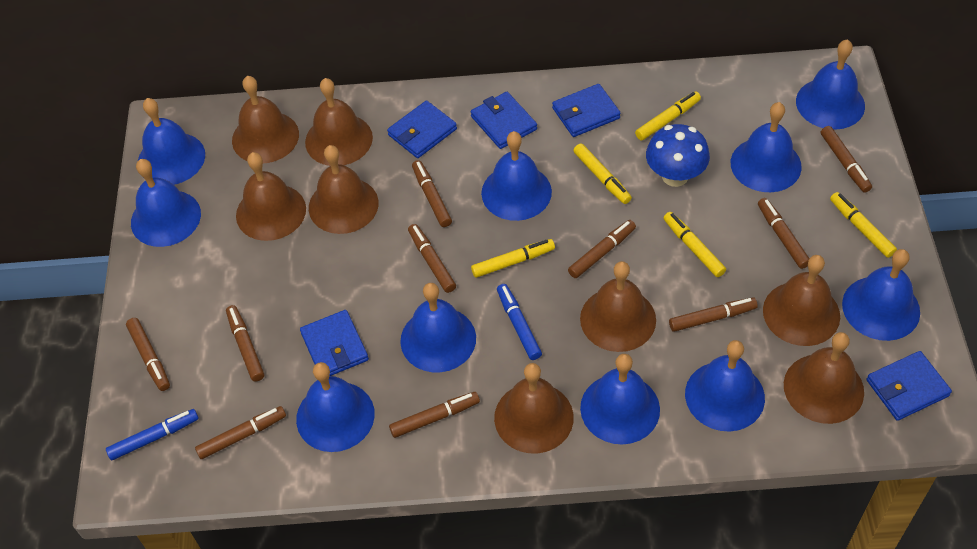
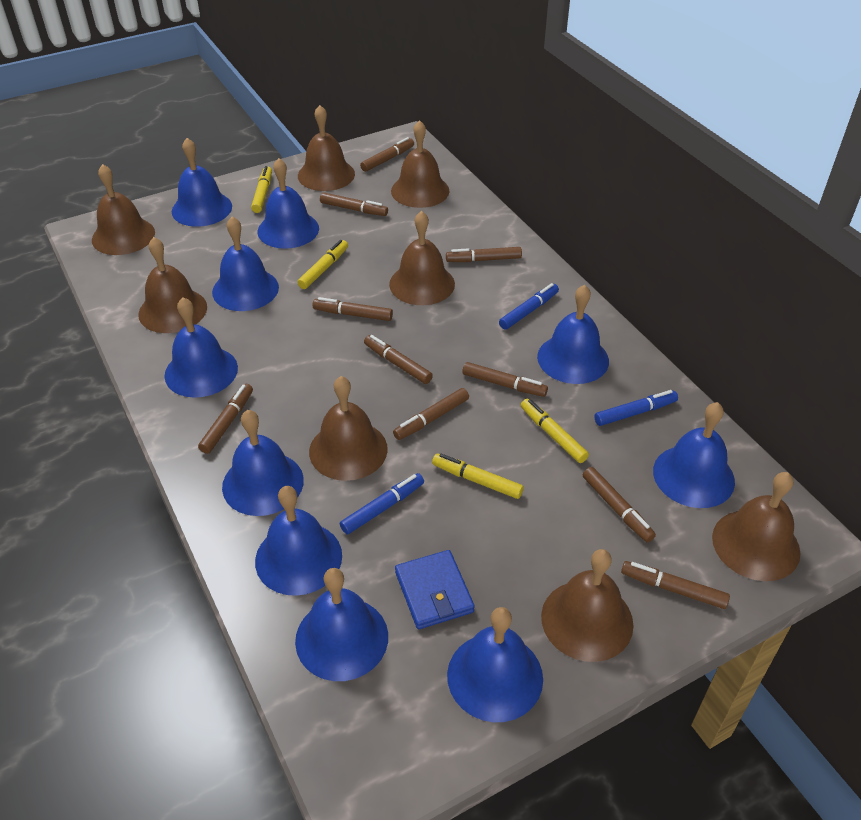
blue marker: 2 -> 3
blue mushroom: 1 -> 0
blue wallet: 5 -> 1
yellow marker: 5 -> 4

